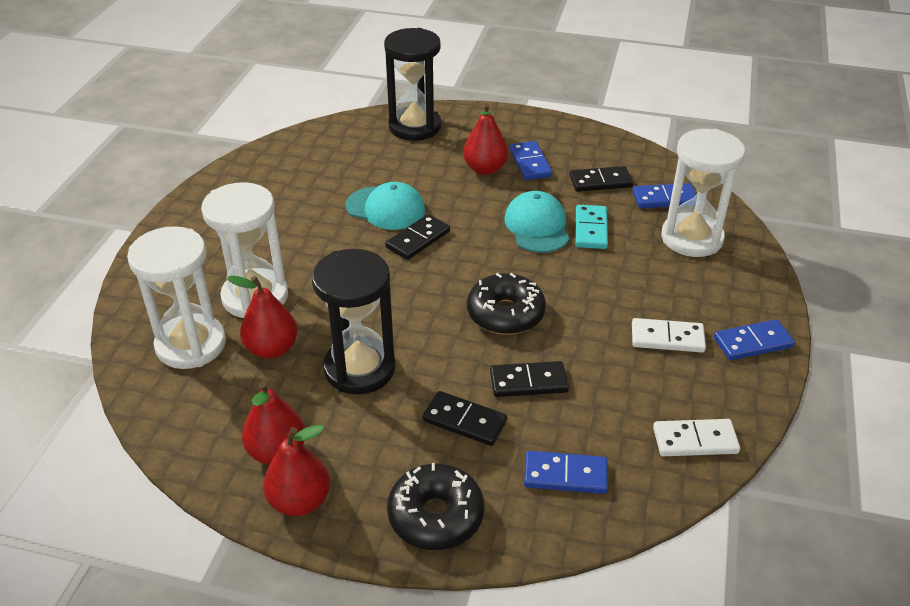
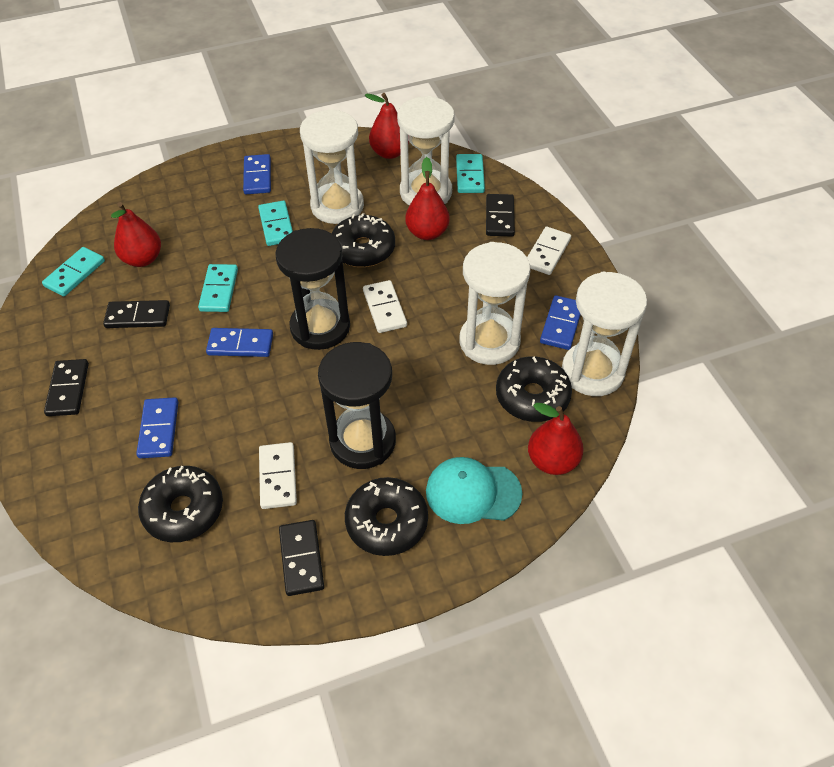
black donut: 2 -> 4
turquoise cap: 2 -> 1
turquoise domino: 1 -> 4
white domino: 2 -> 3
white hourglass: 3 -> 4

